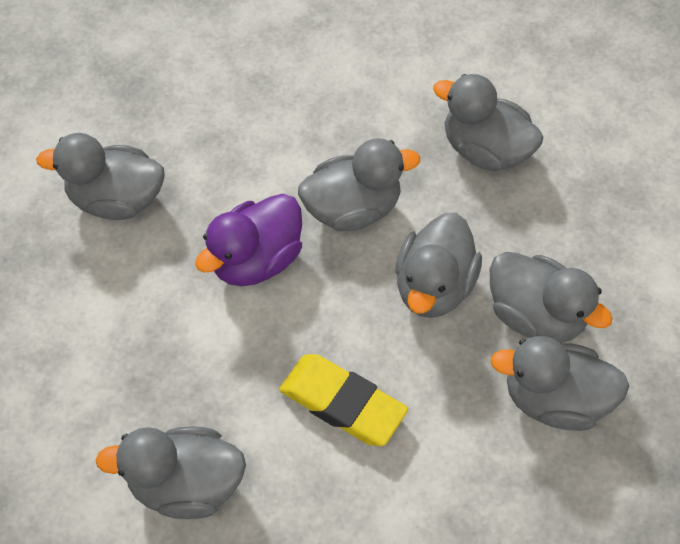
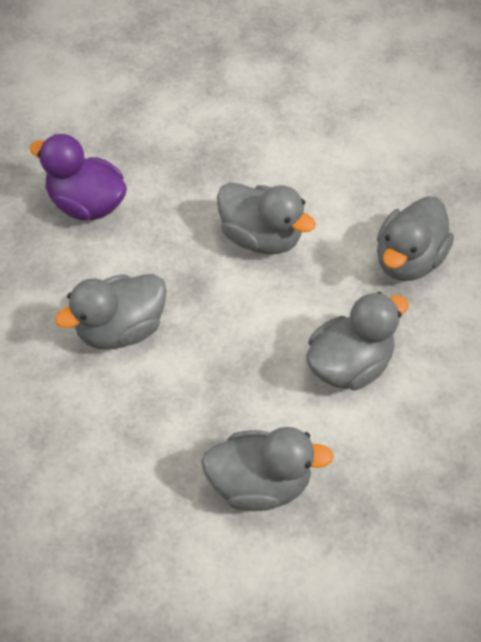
grey duck: 7 -> 5
yellow eraser: 1 -> 0

